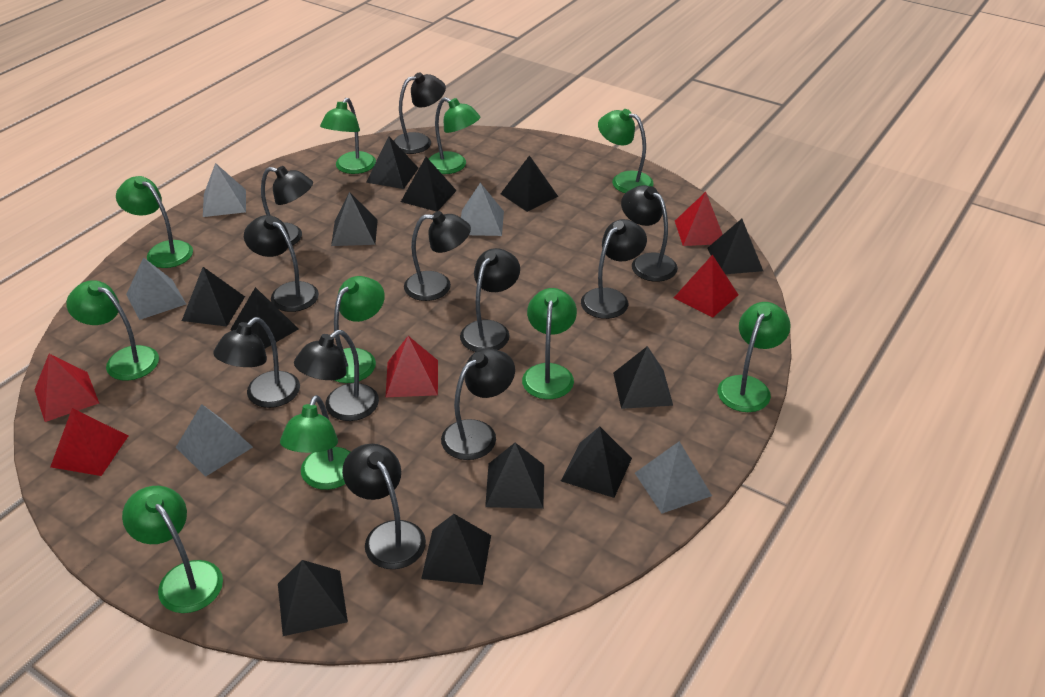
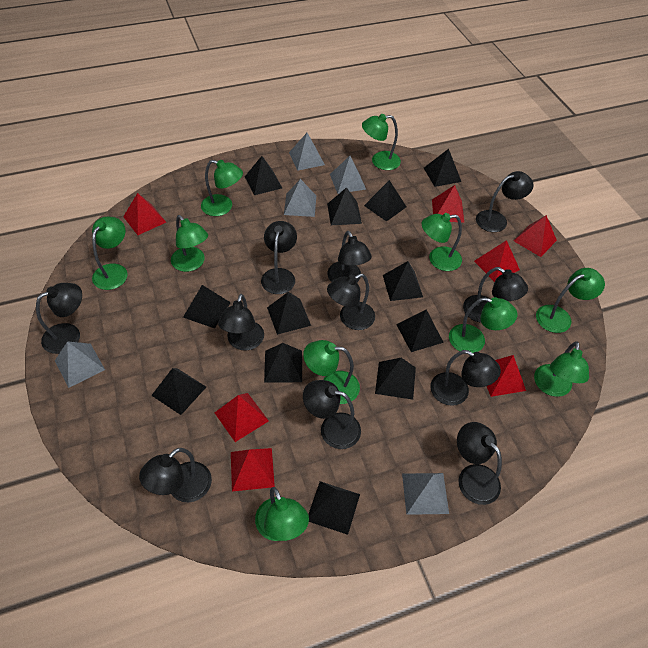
red pyramid: 5 -> 7

